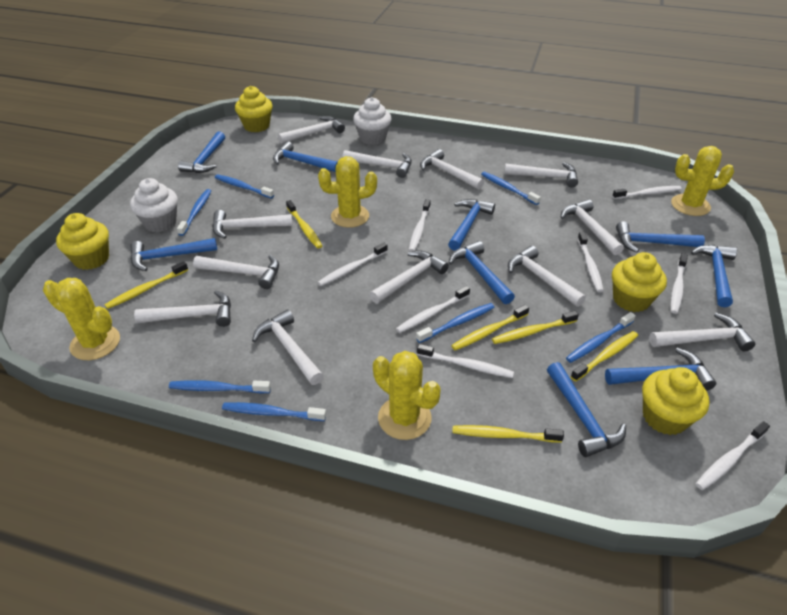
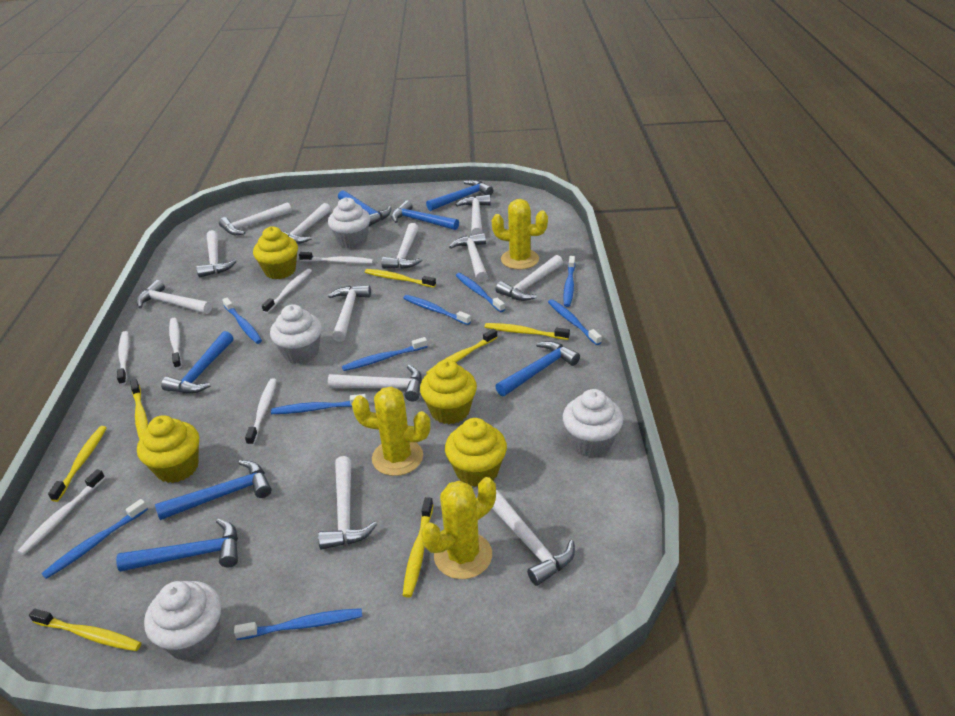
blue hammer: 9 -> 7
blue toothbrush: 7 -> 9
white cupcake: 2 -> 4
white toothbrush: 8 -> 6
yellow cactus: 4 -> 3
yellow toothbrush: 6 -> 7

